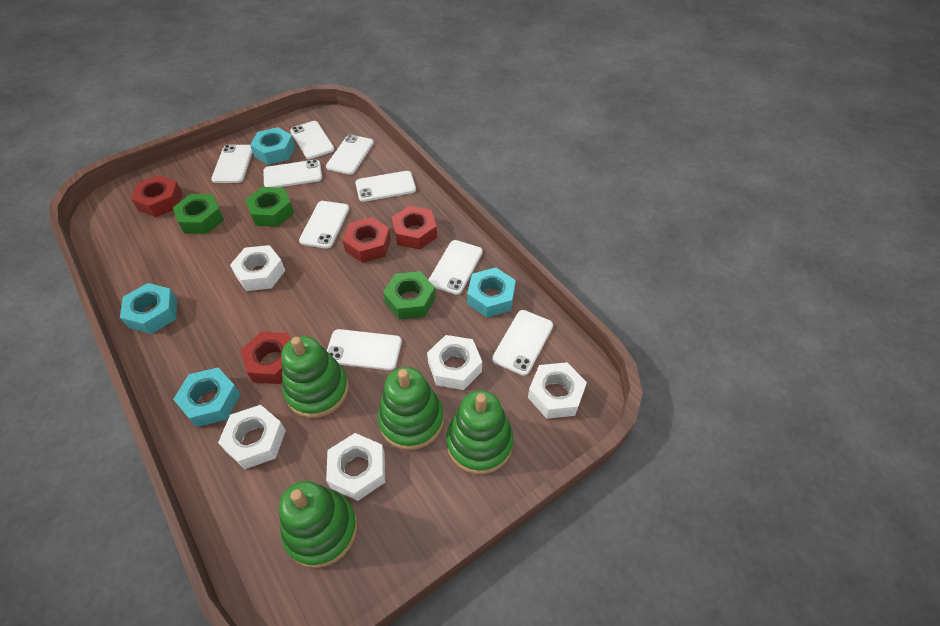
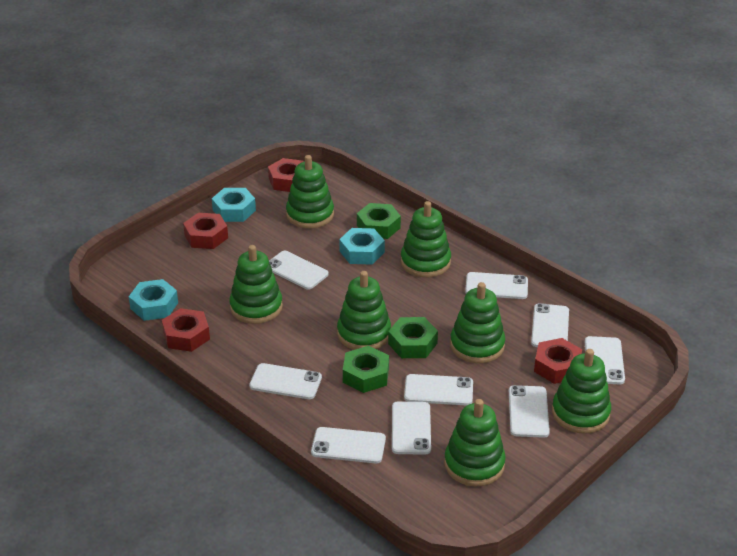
green stacking toy: 4 -> 7
turquoise nut: 4 -> 3
white nut: 5 -> 0

